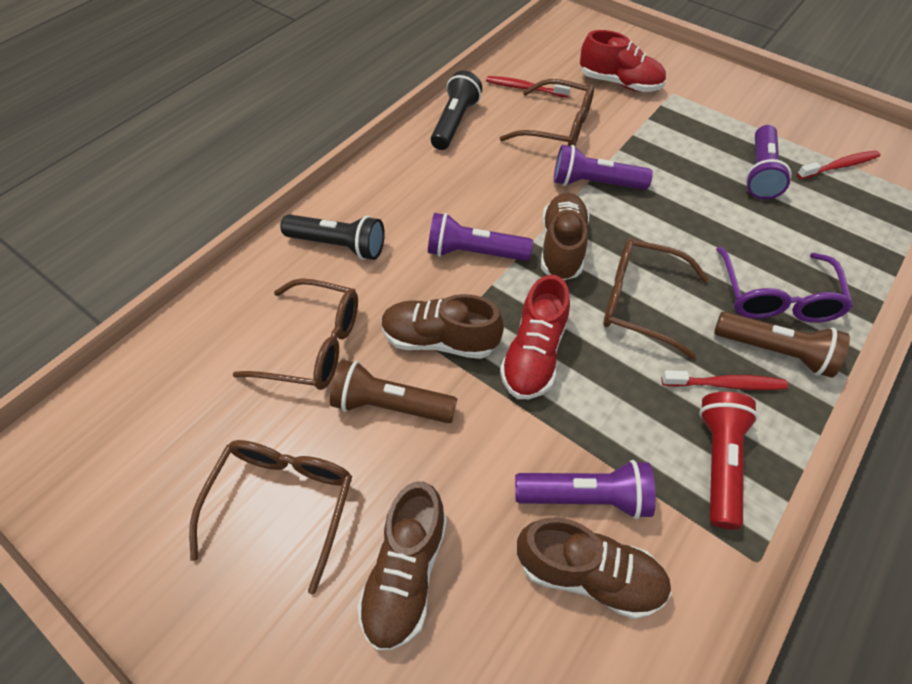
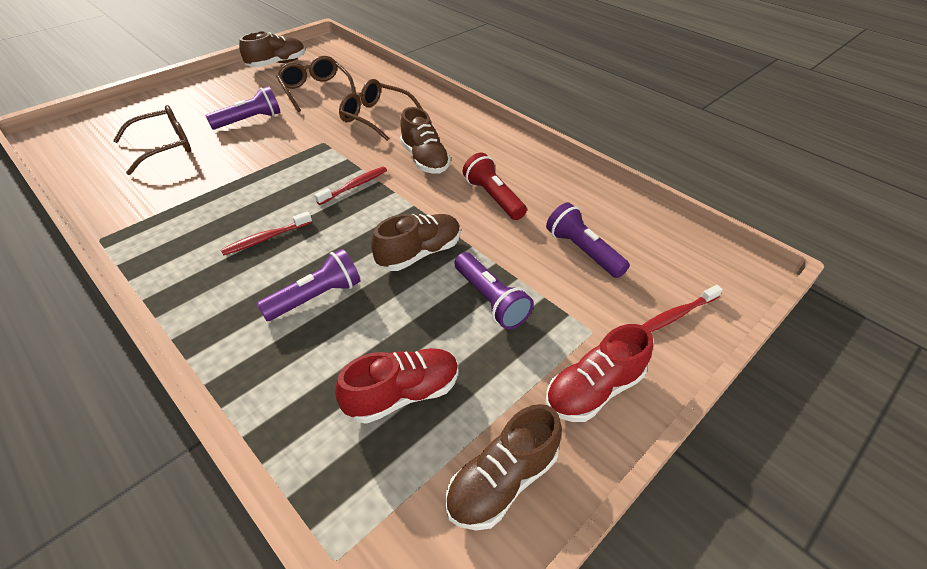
black flashlight: 2 -> 0
brown flashlight: 2 -> 0
brown glasses: 4 -> 3
purple glasses: 1 -> 0

